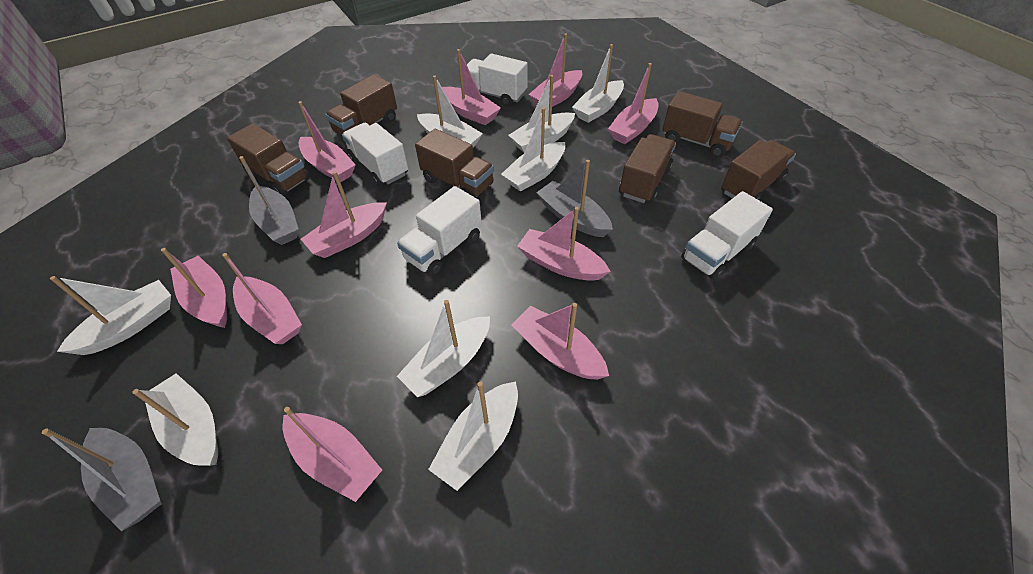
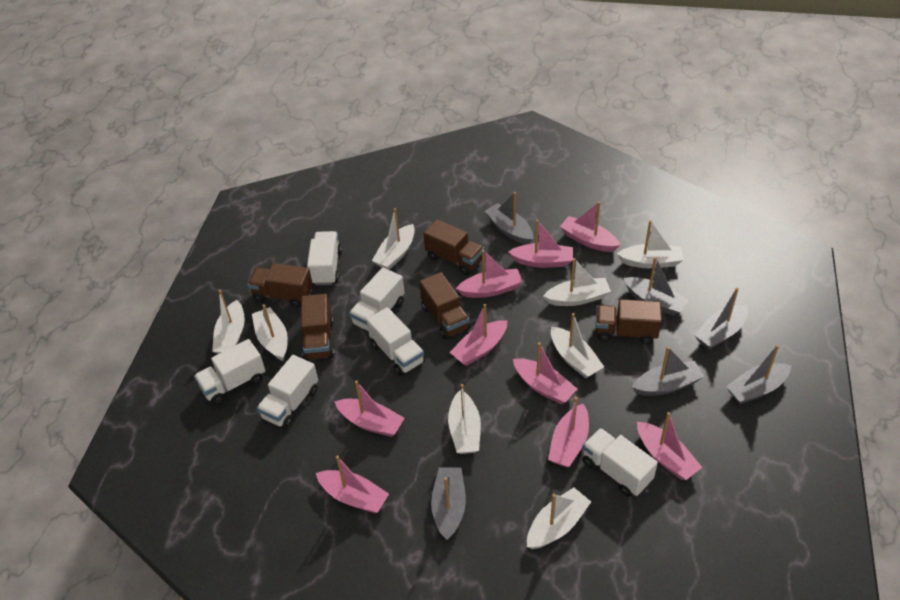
brown truck: 6 -> 5
grey boat: 3 -> 6
pink boat: 10 -> 9
white truck: 4 -> 6

